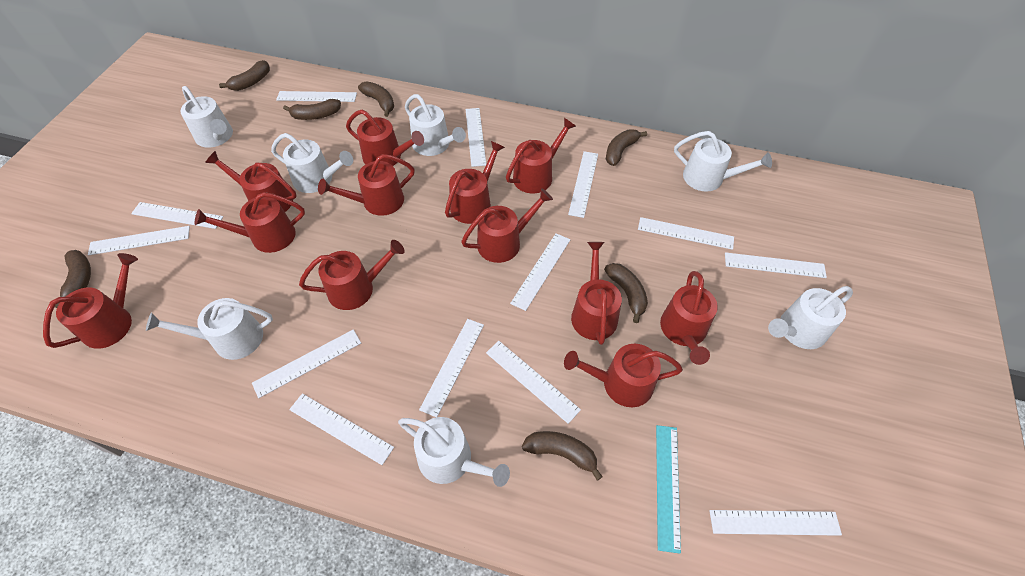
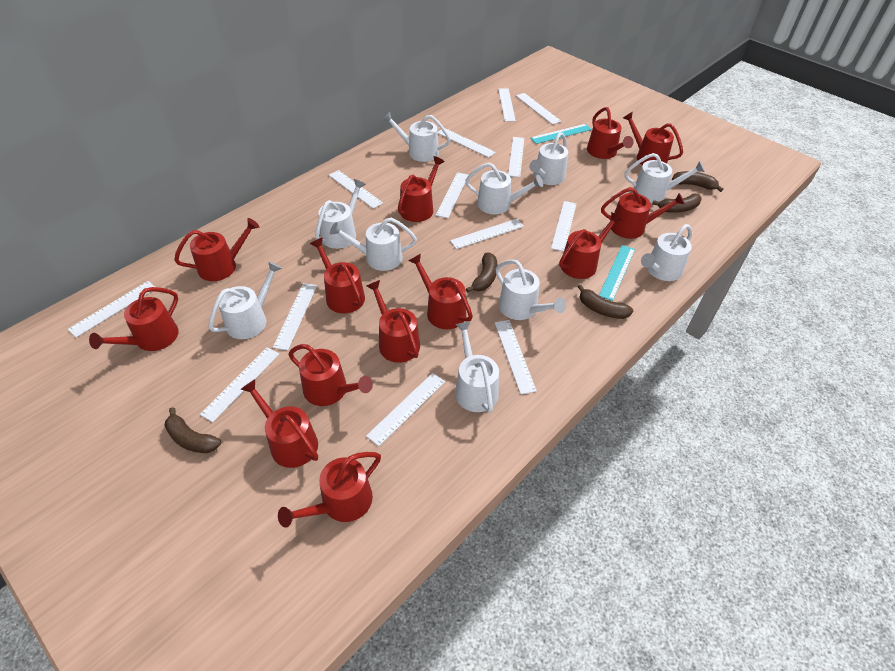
brown banana: 7 -> 5
red watering can: 12 -> 13
turquoise ruler: 1 -> 2
white watering can: 7 -> 10

